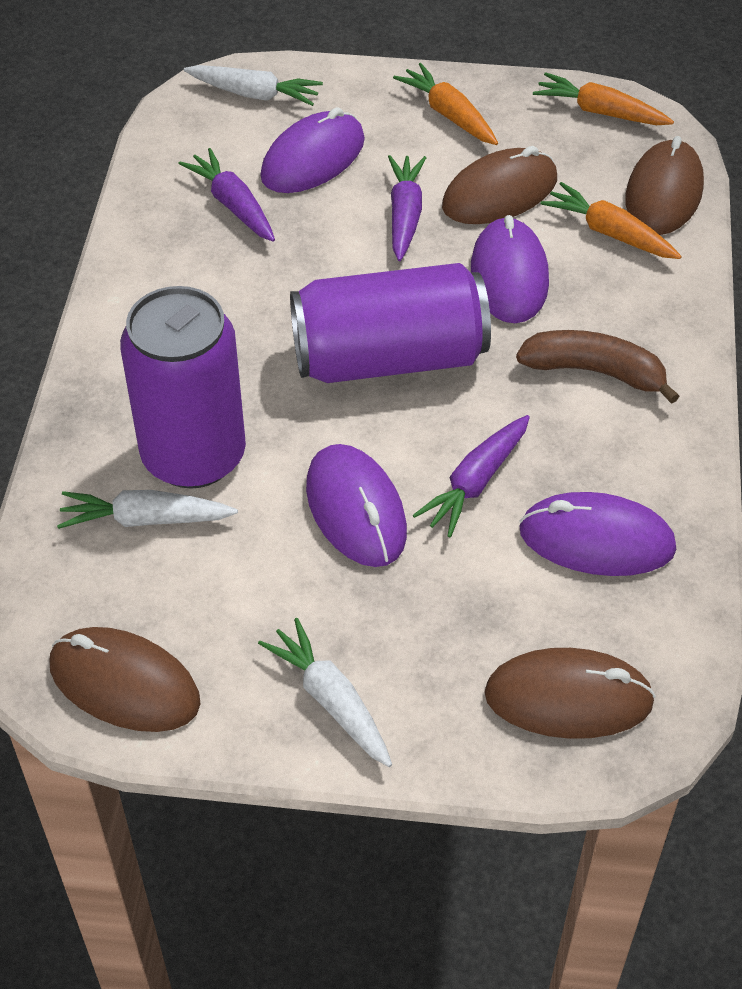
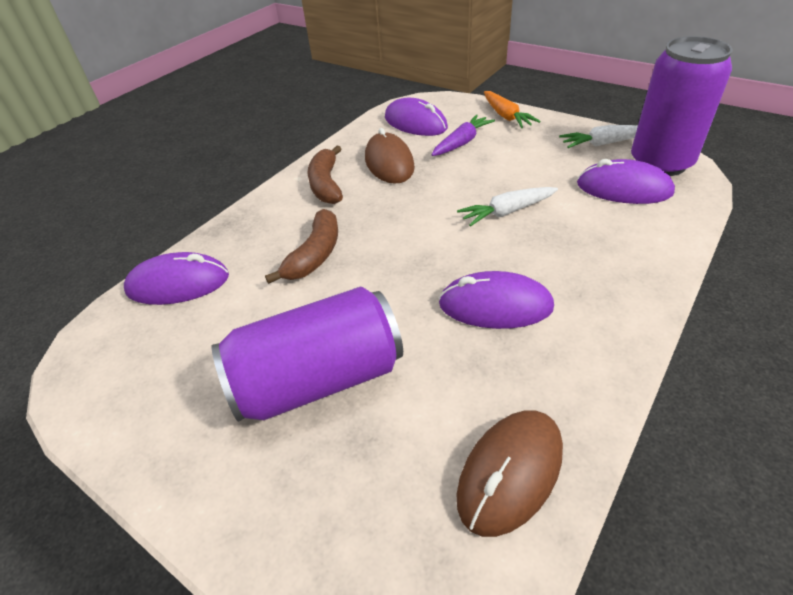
brown banana: 1 -> 2
brown mouse: 4 -> 2
orange carrot: 3 -> 1
purple carrot: 3 -> 1
white carrot: 3 -> 2

